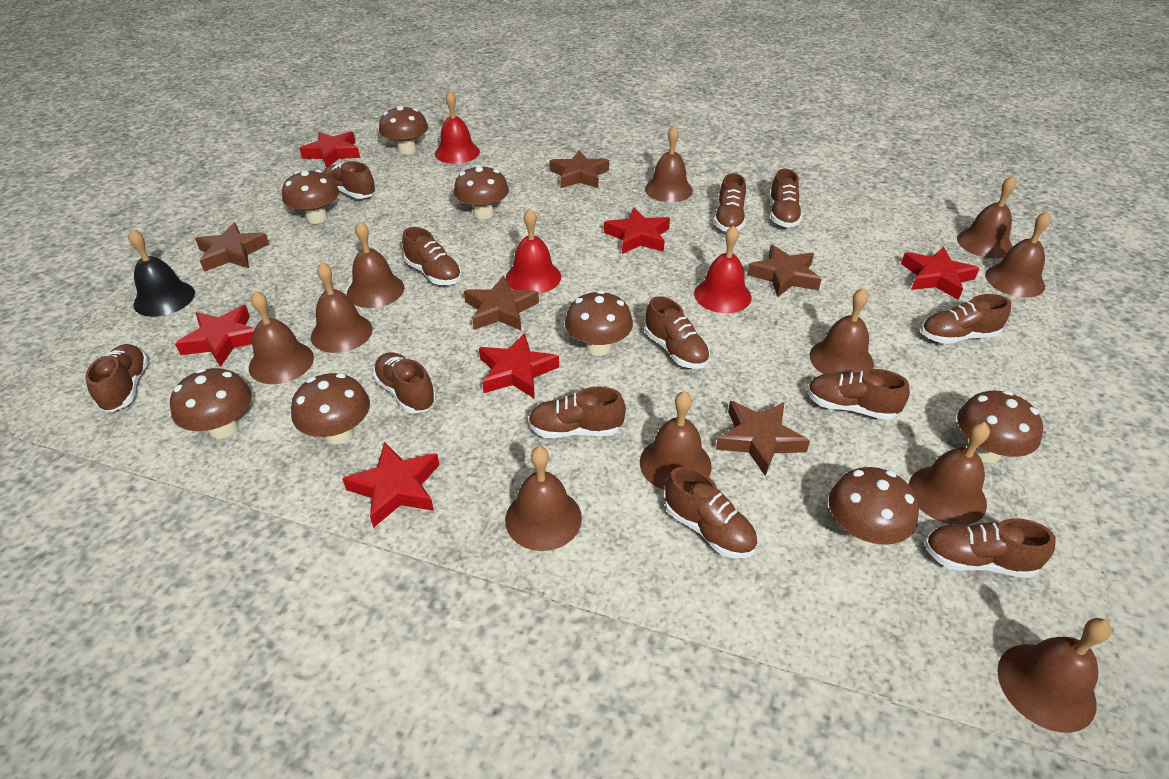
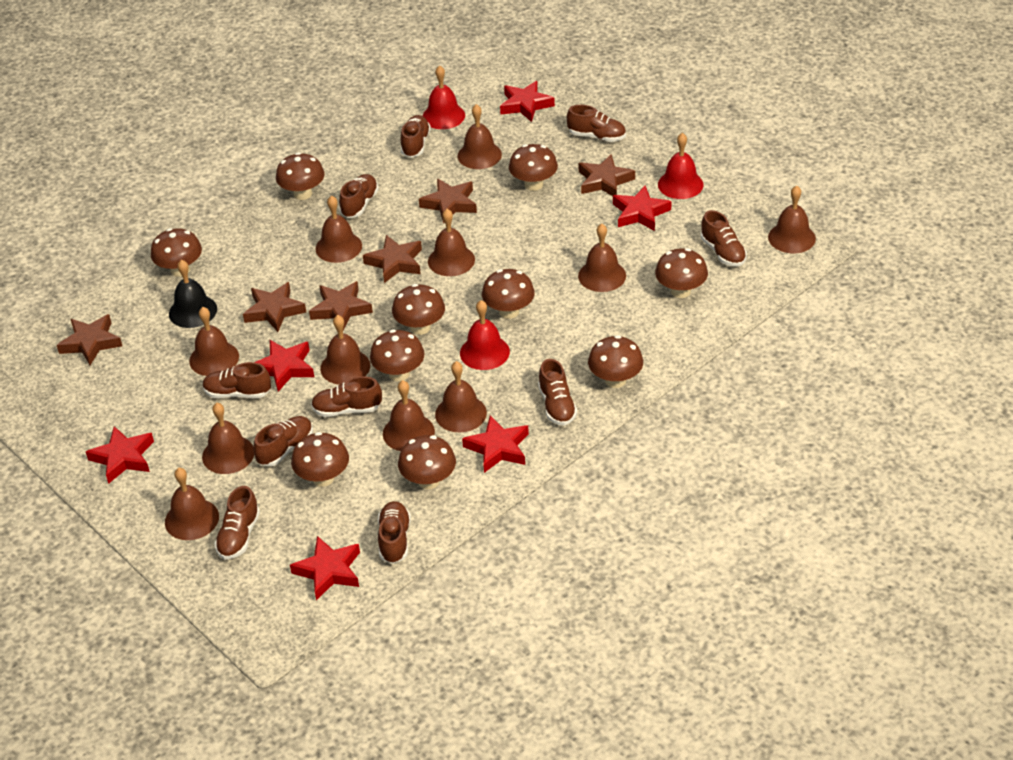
brown mushroom: 8 -> 10
brown shoe: 12 -> 10
brown star: 5 -> 6

